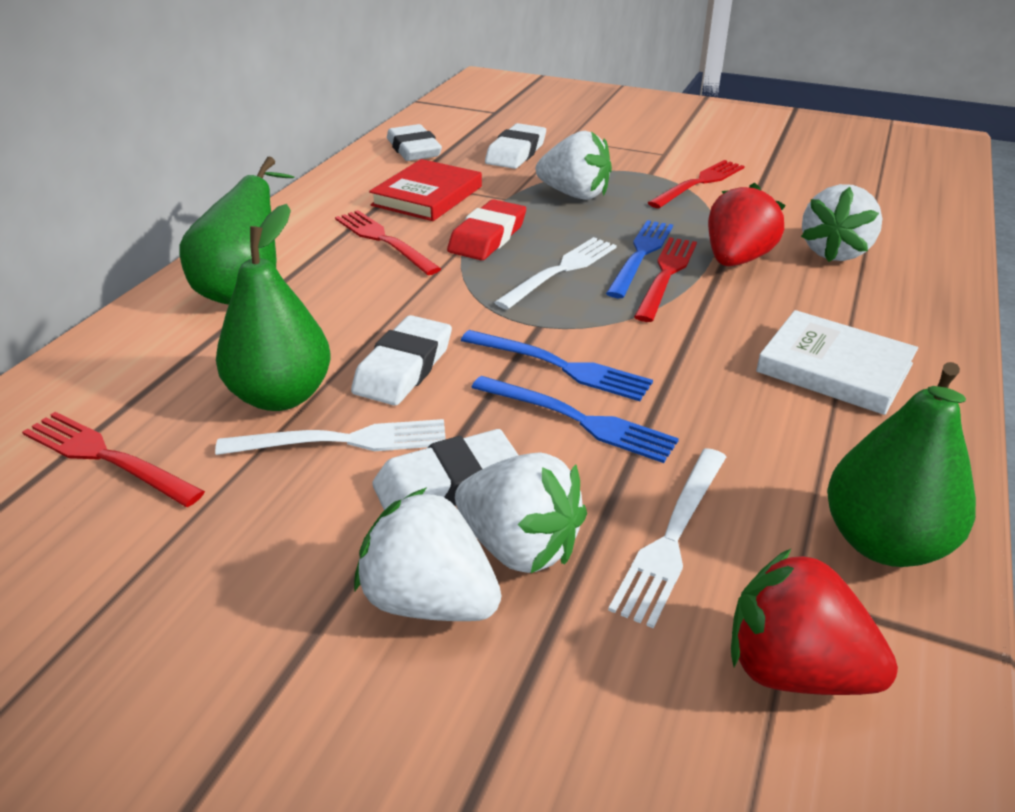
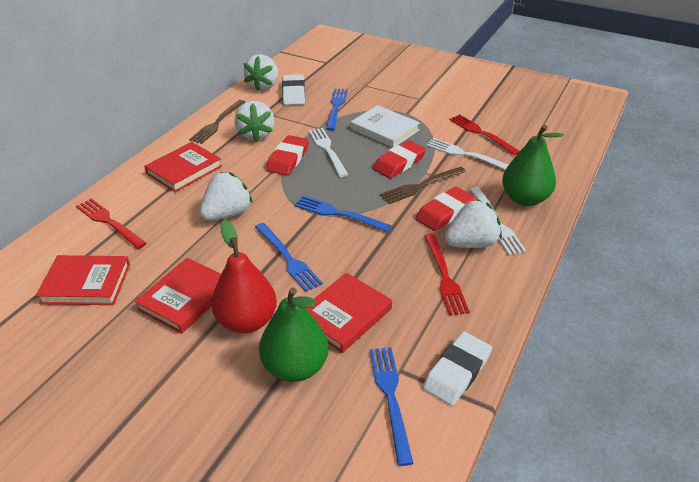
blue fork: 3 -> 4
brown fork: 0 -> 2
green pear: 3 -> 2
red book: 1 -> 4
red eraser: 1 -> 3
red fork: 4 -> 3
red pear: 0 -> 1
red strawberry: 2 -> 0
white eraser: 4 -> 2

